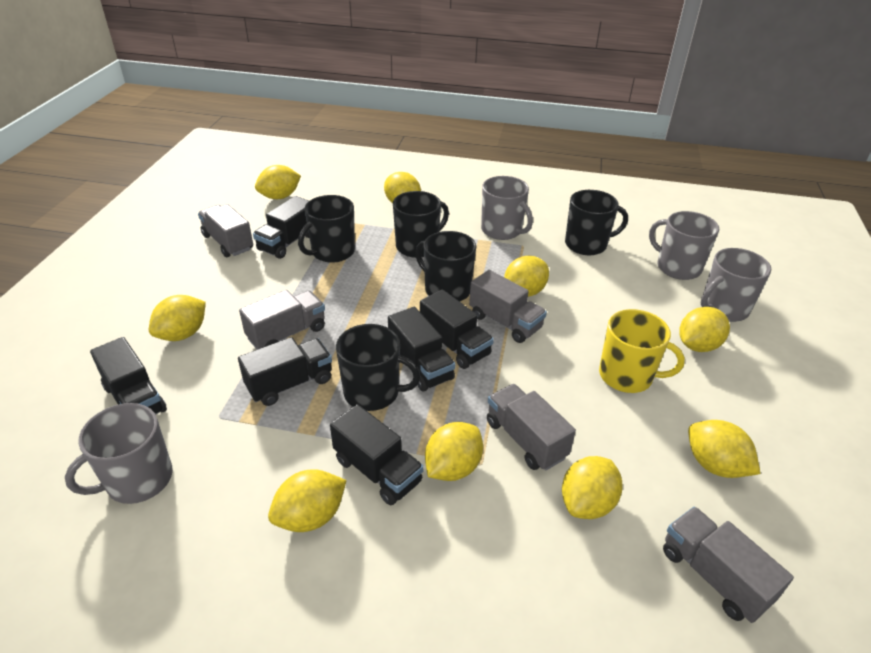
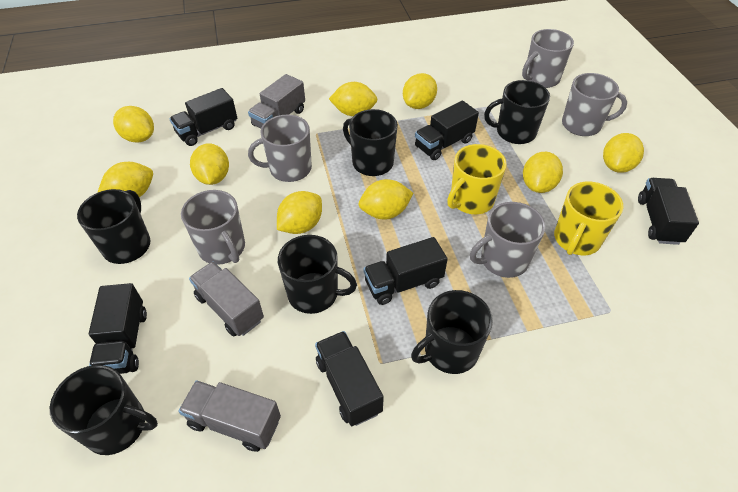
black mug: 5 -> 6
grey mug: 4 -> 5
grey truck: 5 -> 3
yellow mug: 1 -> 2

